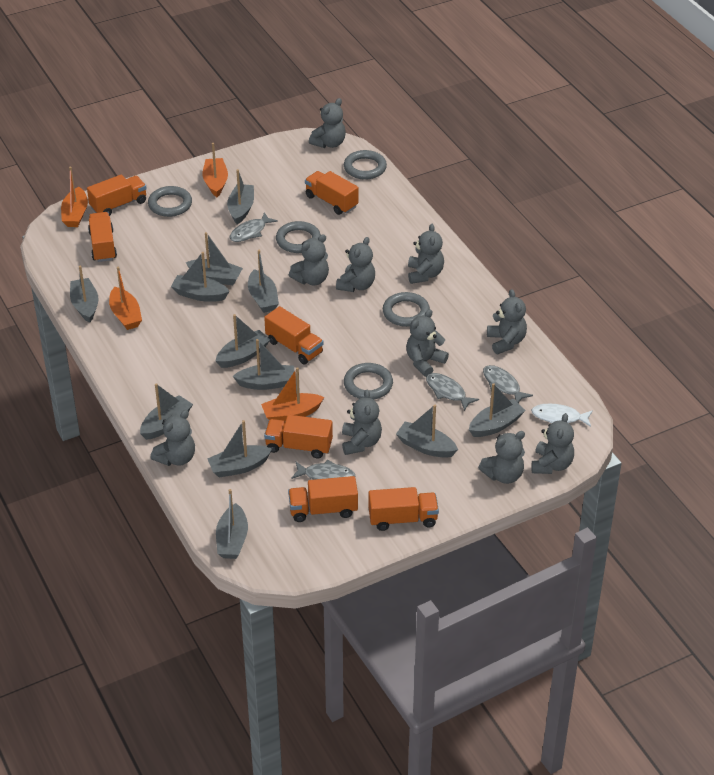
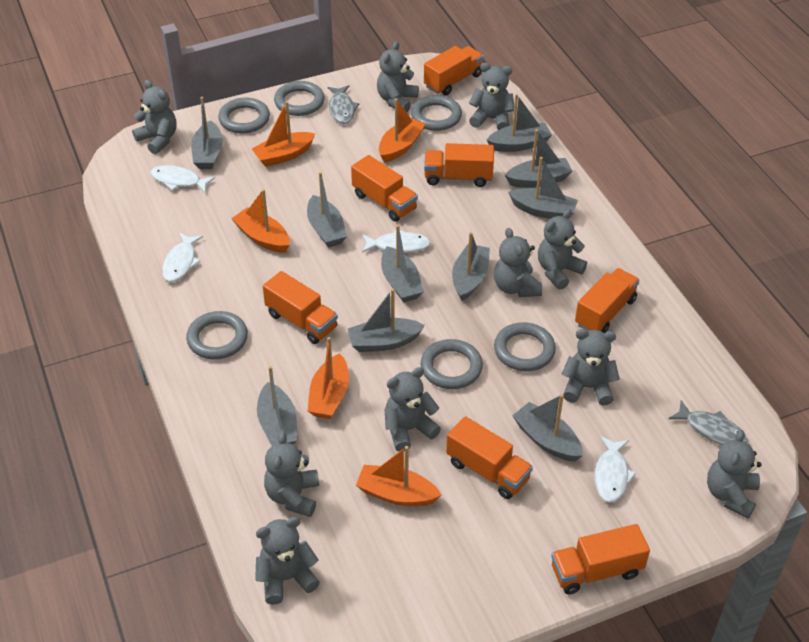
grey boat: 12 -> 10
grey fish: 4 -> 2
grey ring: 5 -> 6
orange boat: 4 -> 5
white fish: 1 -> 4

